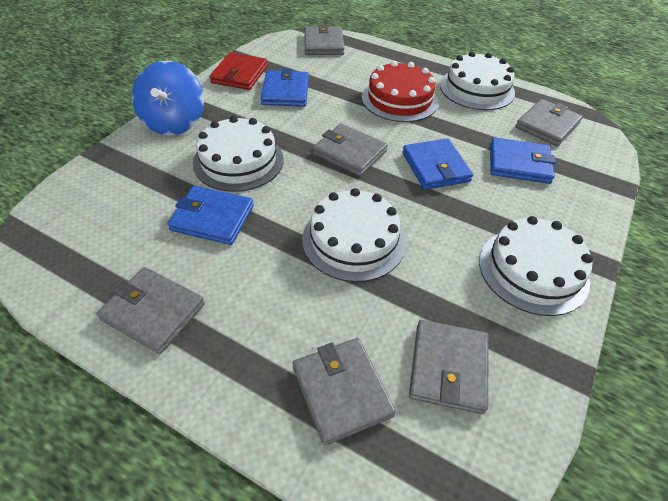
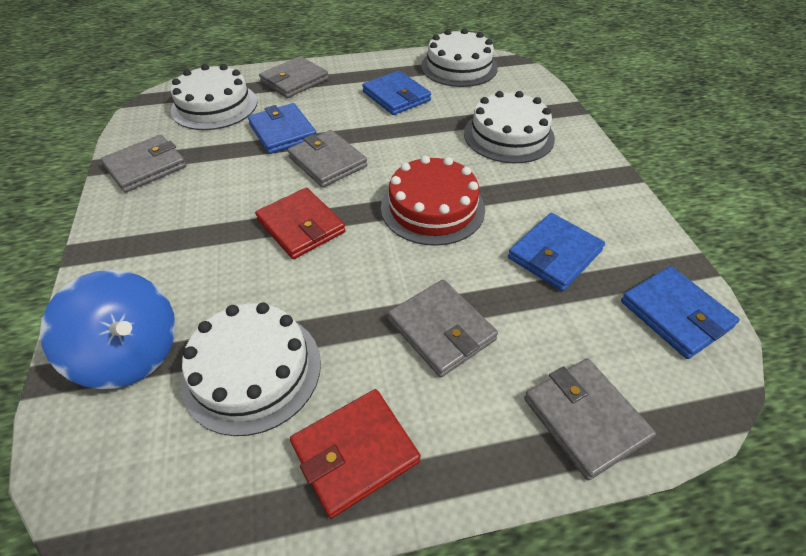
grey wallet: 6 -> 5
red wallet: 1 -> 2

